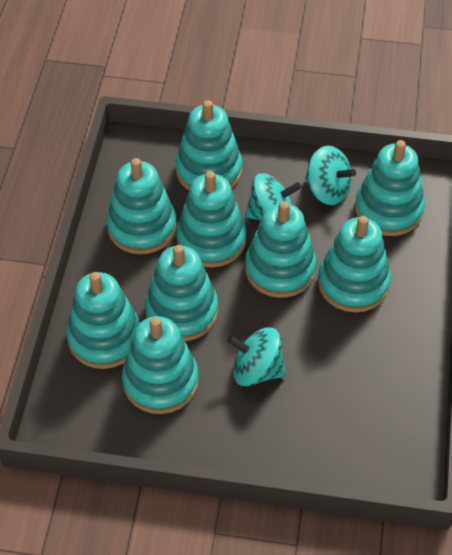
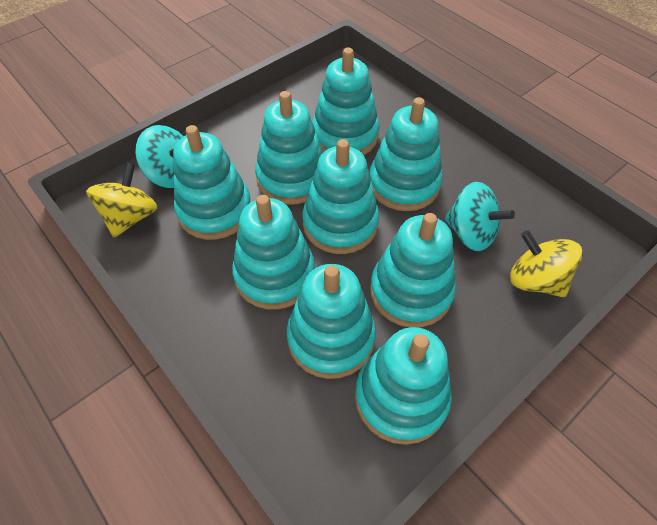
turquoise spinning top: 3 -> 2
yellow spinning top: 0 -> 2

